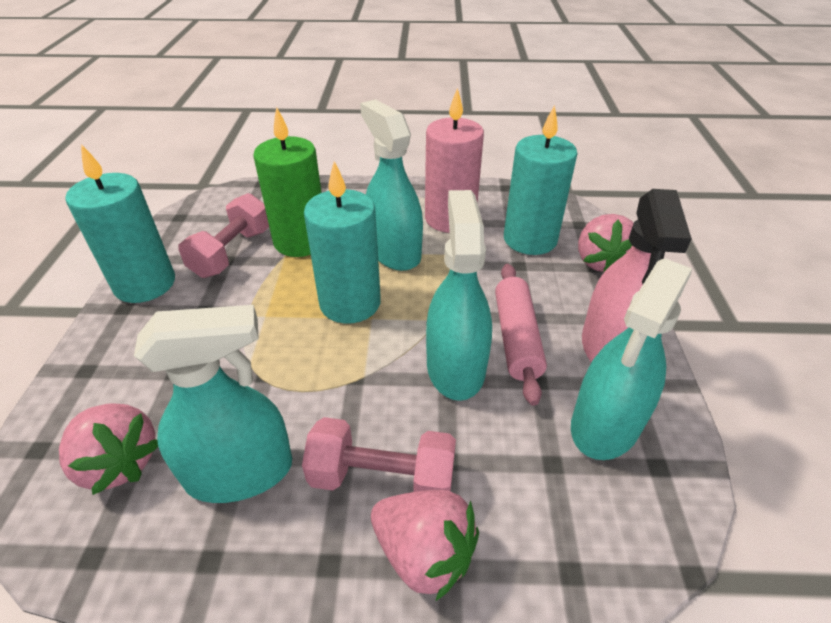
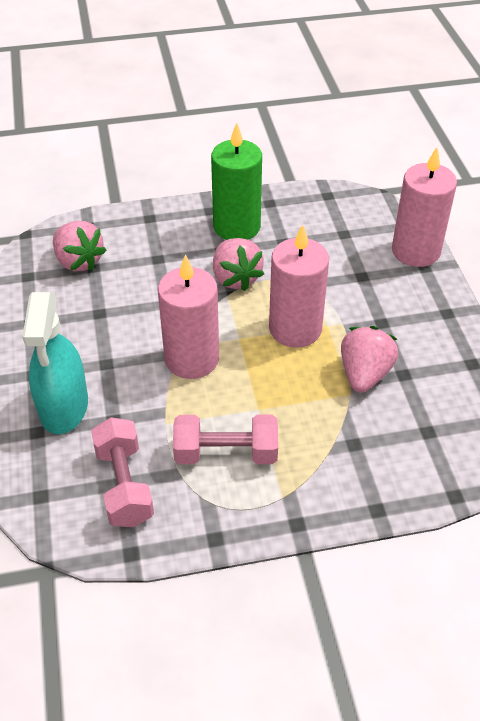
pink candle: 1 -> 3
pink rolling pin: 1 -> 0
pink spray bottle: 1 -> 0
turquoise candle: 3 -> 0
turquoise spray bottle: 4 -> 1

